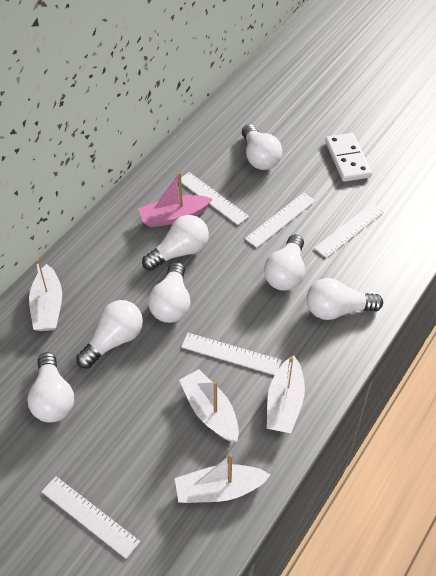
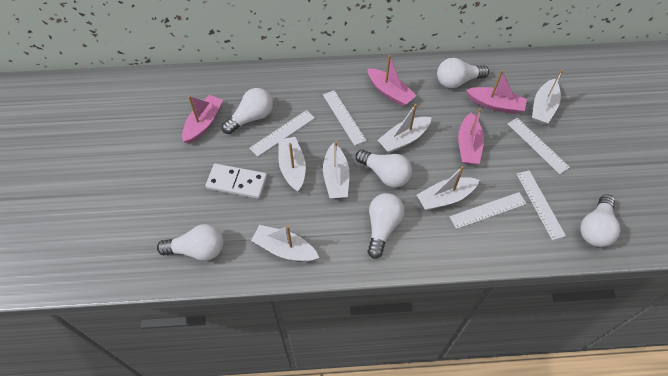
pink boat: 1 -> 4
white boat: 4 -> 6
white light bulb: 7 -> 6

